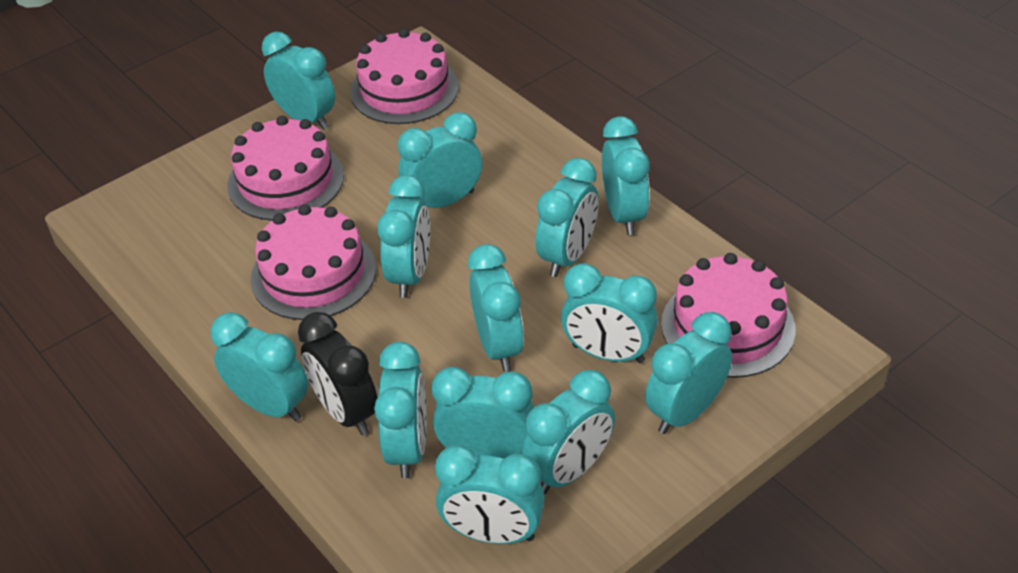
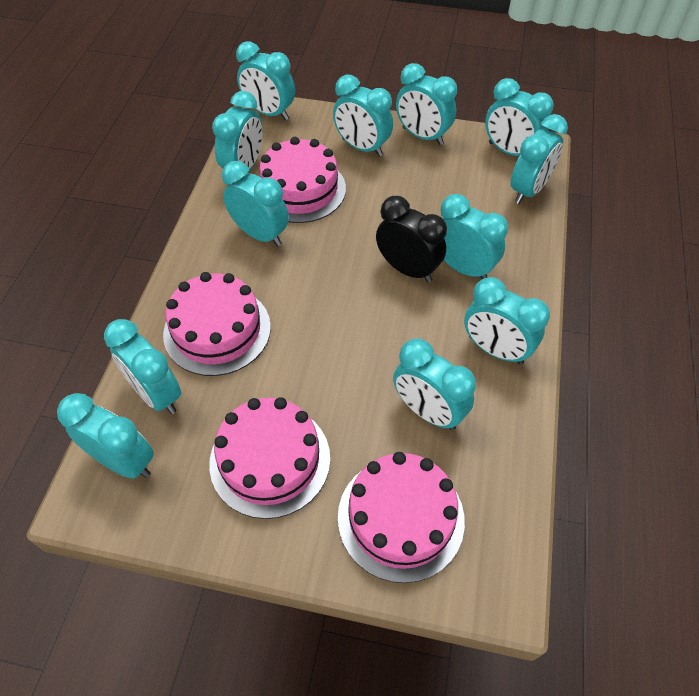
turquoise clock: 13 -> 12

